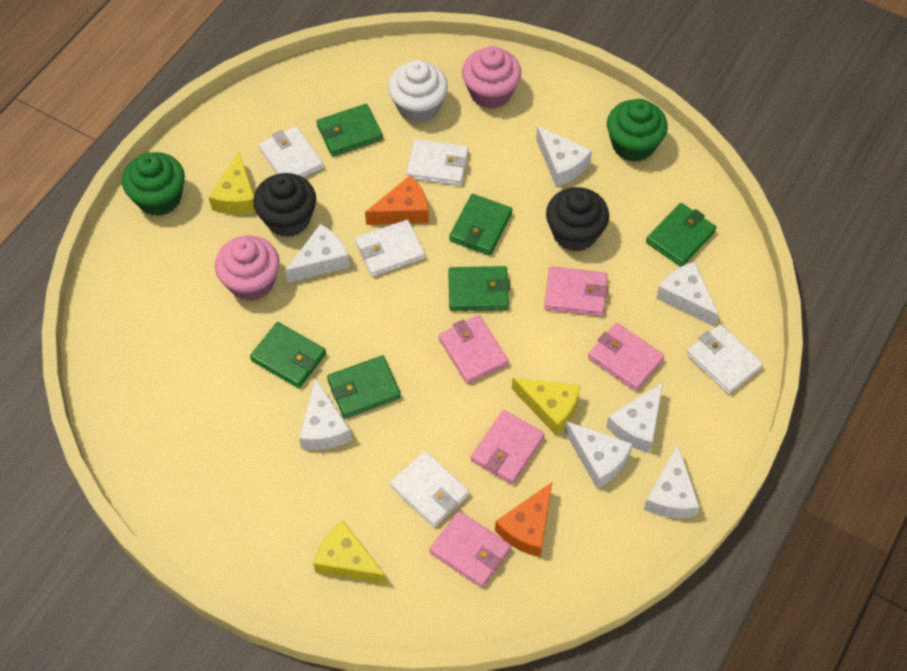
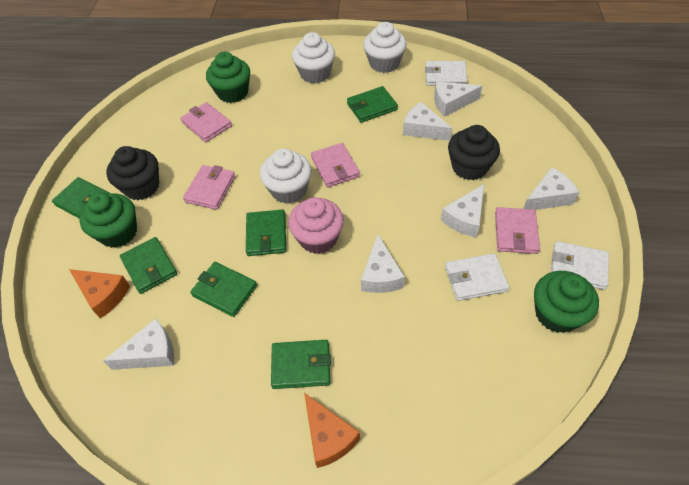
green cupcake: 2 -> 3
pink cupcake: 2 -> 1
pink wallet: 5 -> 4
white cheese: 7 -> 6
white cupcake: 1 -> 3
white wallet: 5 -> 3
yellow cheese: 3 -> 0

